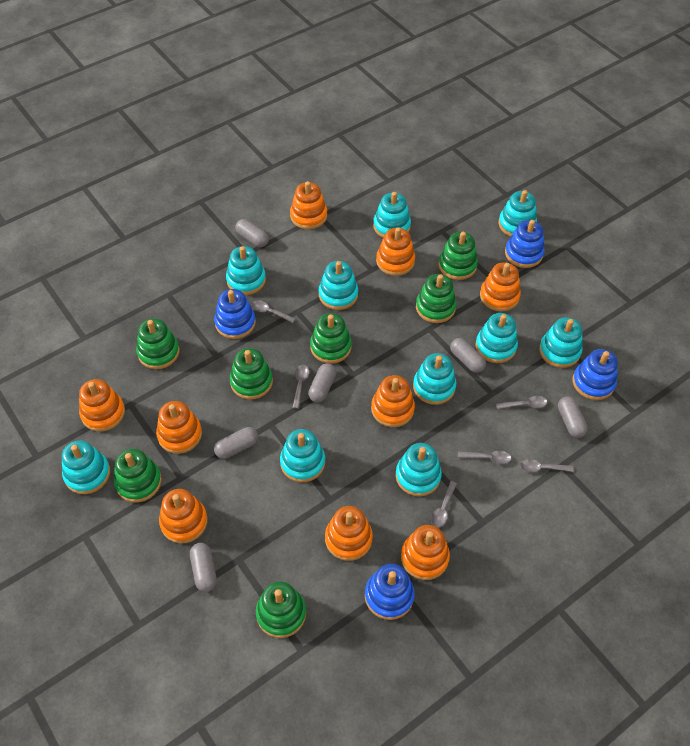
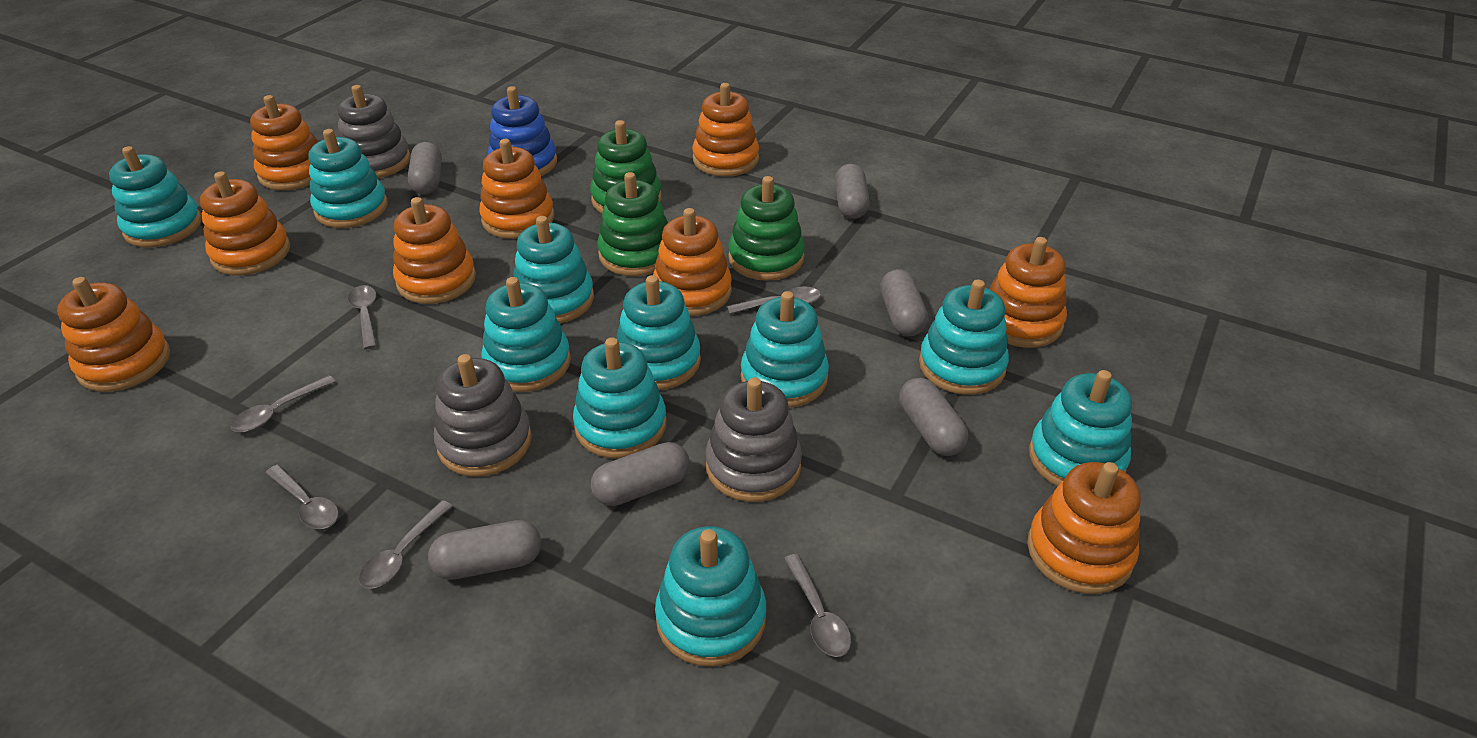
blue stacking toy: 4 -> 1
green stacking toy: 7 -> 3
grey stacking toy: 0 -> 3

